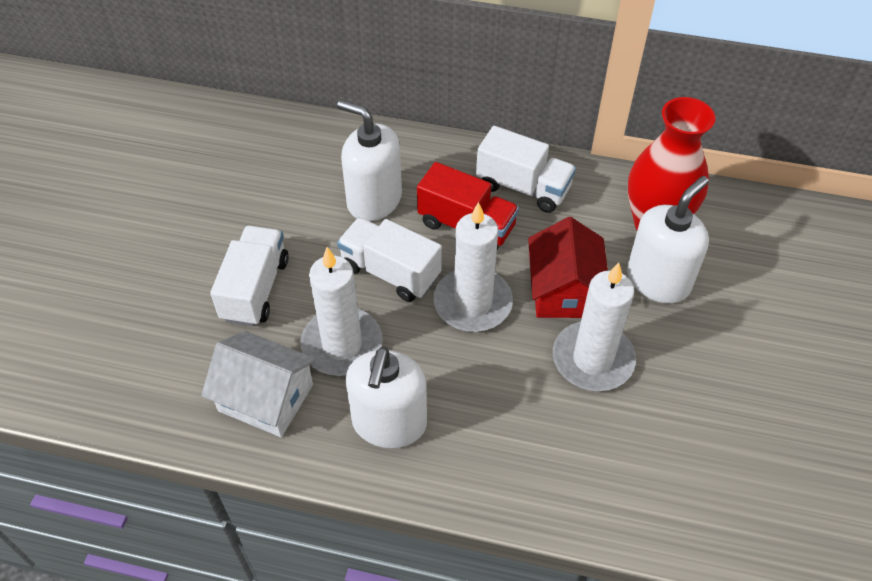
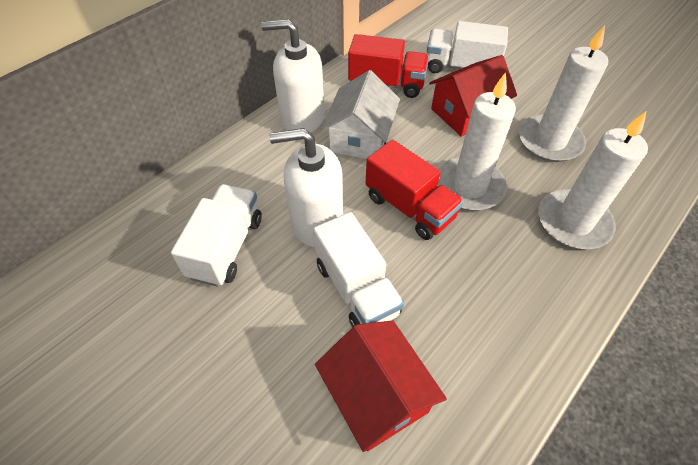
red house: 1 -> 2
red truck: 1 -> 2
red vase: 1 -> 0
white soap dispenser: 3 -> 2

